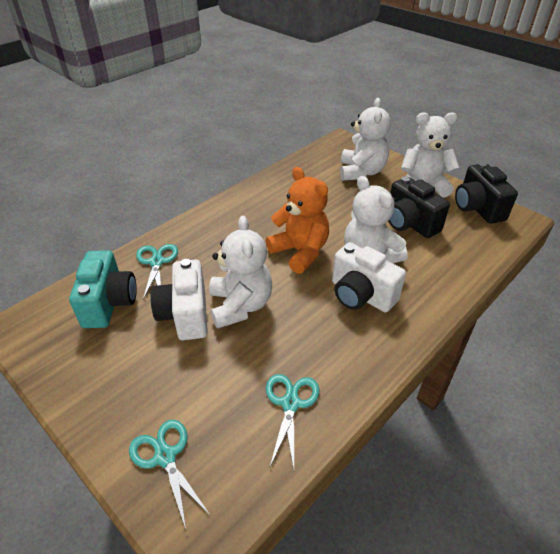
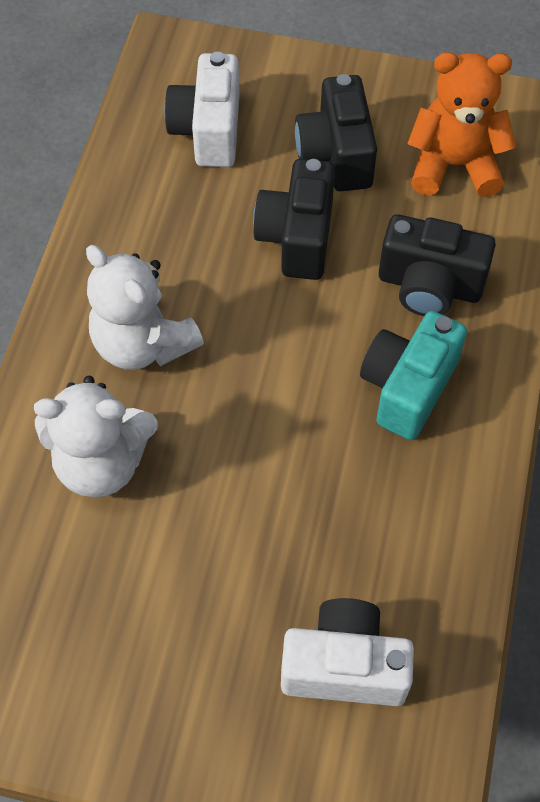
black camera: 2 -> 3
turquoise scissors: 3 -> 0
white teddy bear: 4 -> 2

